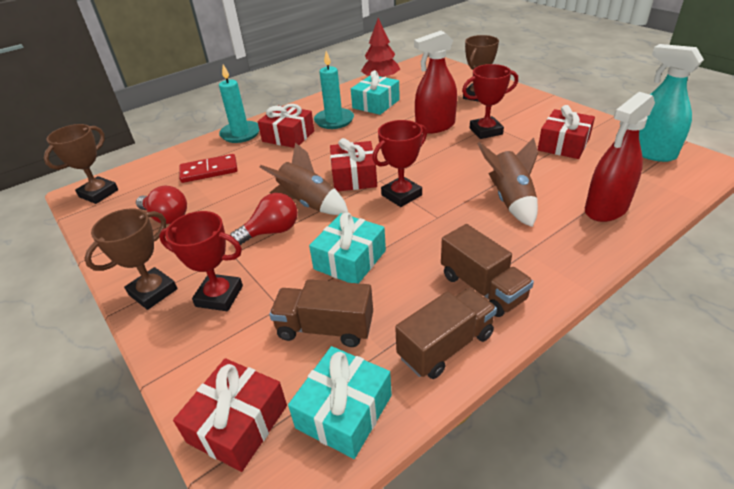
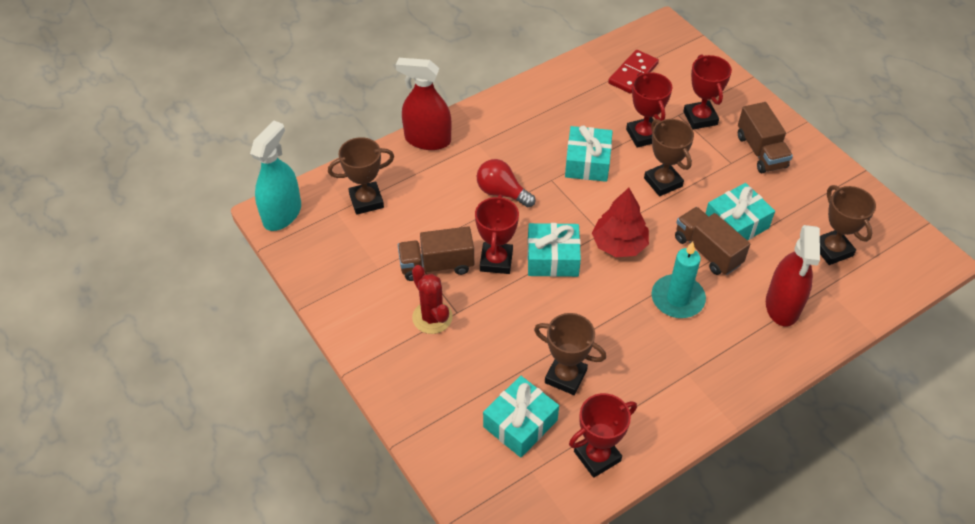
brown rocket: 2 -> 0
brown trophy: 3 -> 4
red cactus: 0 -> 1
red gift: 4 -> 0
red light bulb: 2 -> 1
red trophy: 3 -> 4
turquoise candle: 2 -> 1
turquoise gift: 3 -> 4

